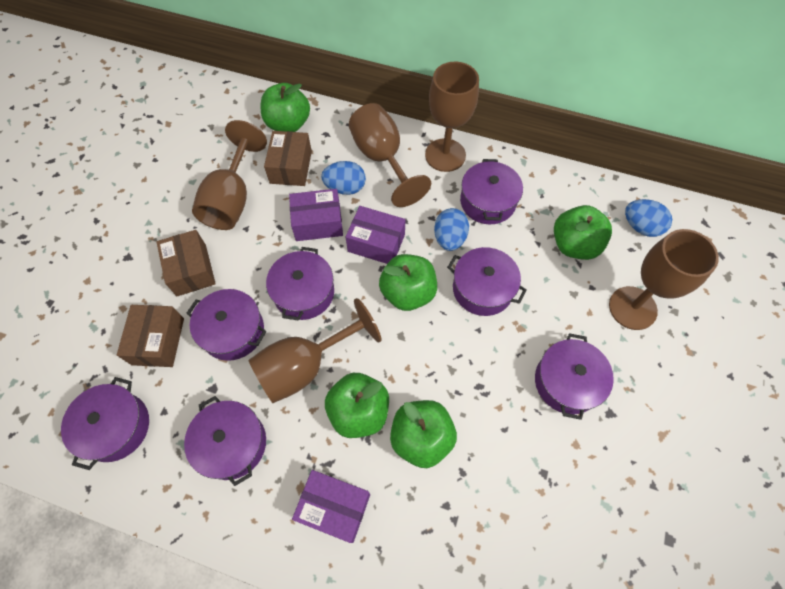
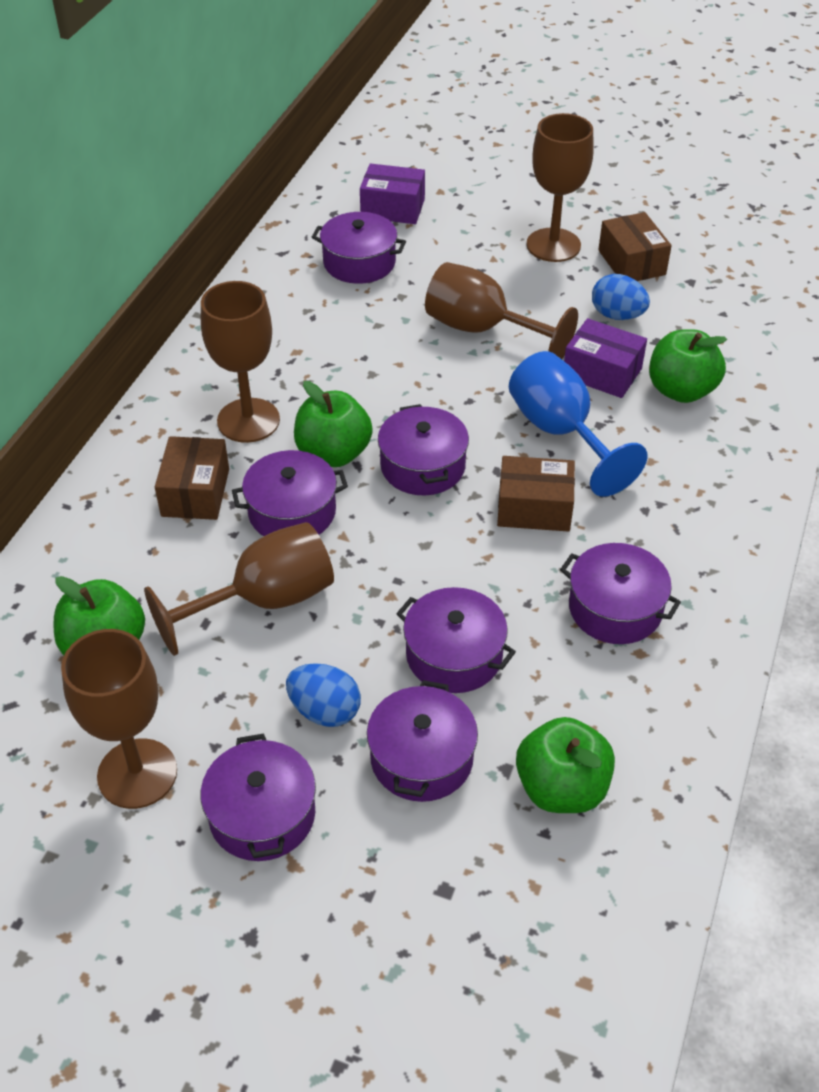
blue egg: 3 -> 2
blue goblet: 0 -> 1
green apple: 5 -> 4
purple box: 3 -> 2

